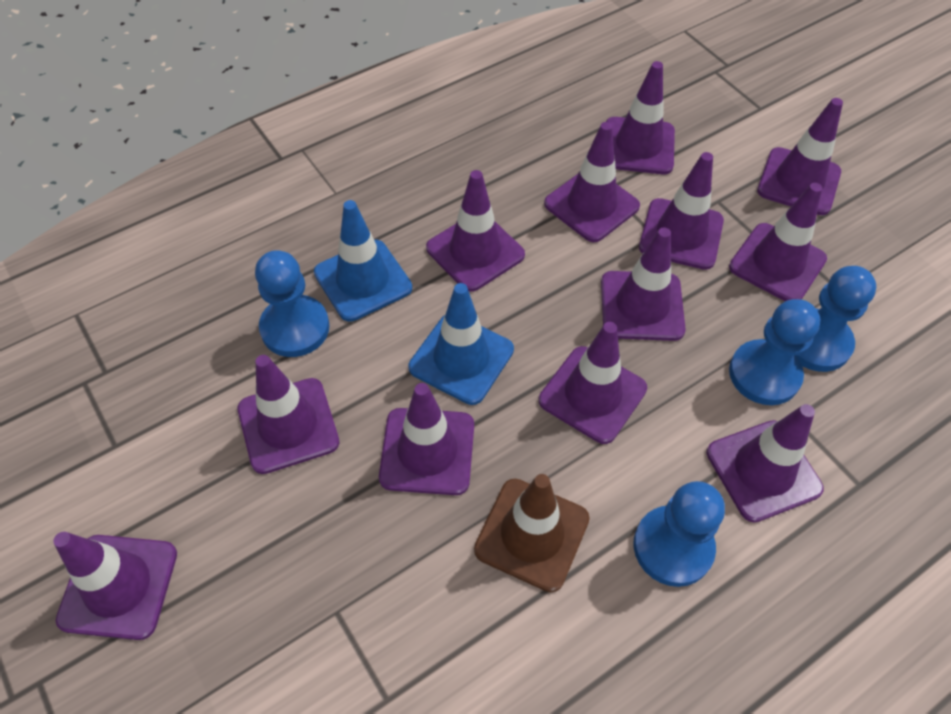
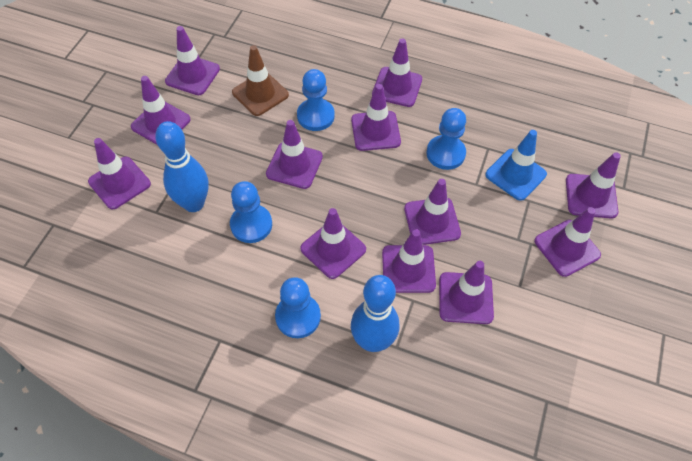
blue bowling pin: 0 -> 2
blue traffic cone: 2 -> 1

